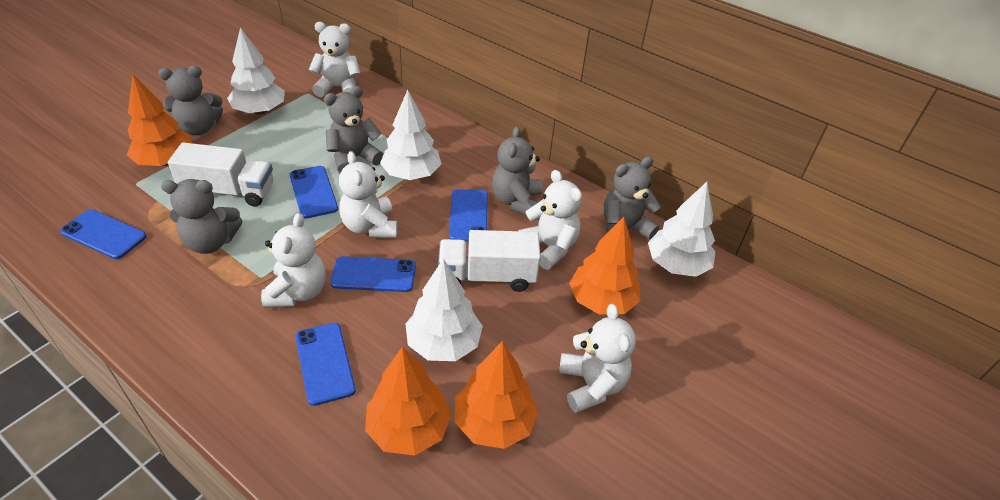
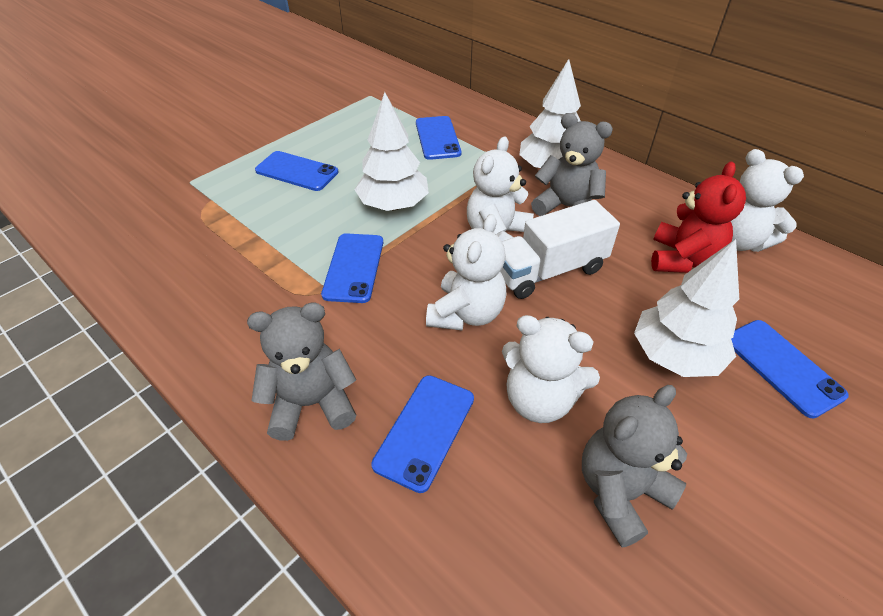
grey teddy bear: 5 -> 3
orange tree: 4 -> 0
red teddy bear: 0 -> 1
white teddy bear: 5 -> 4
white tree: 4 -> 3
white truck: 2 -> 1

